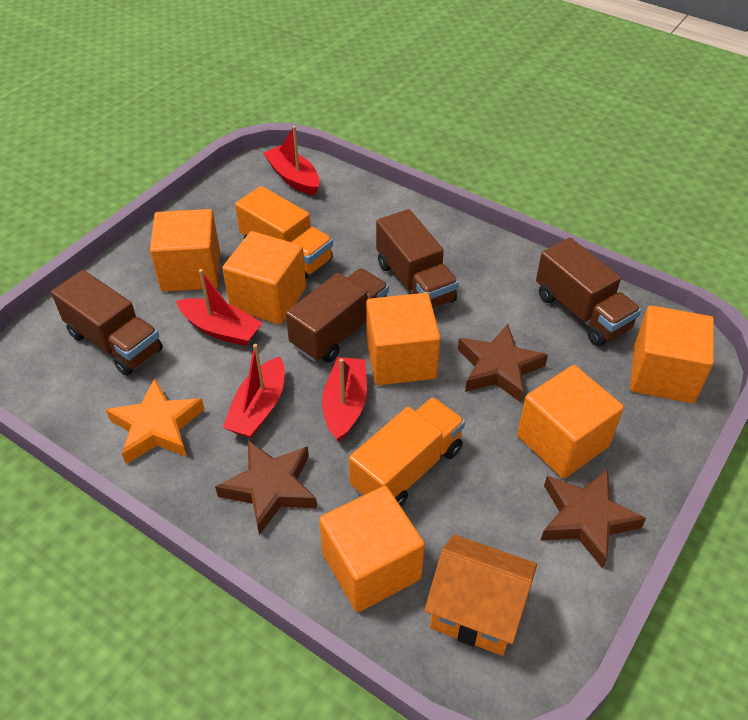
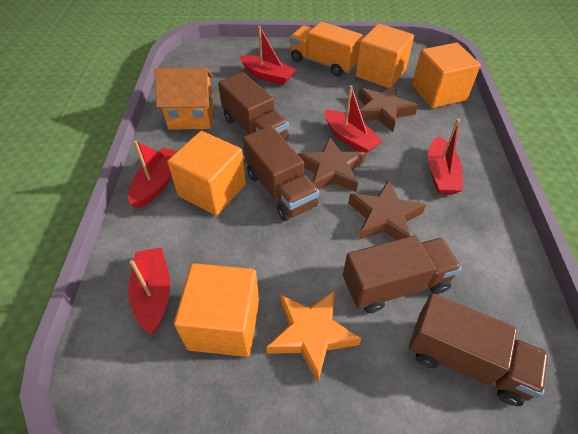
orange cube: 6 -> 4
orange truck: 2 -> 1
red boat: 4 -> 5

